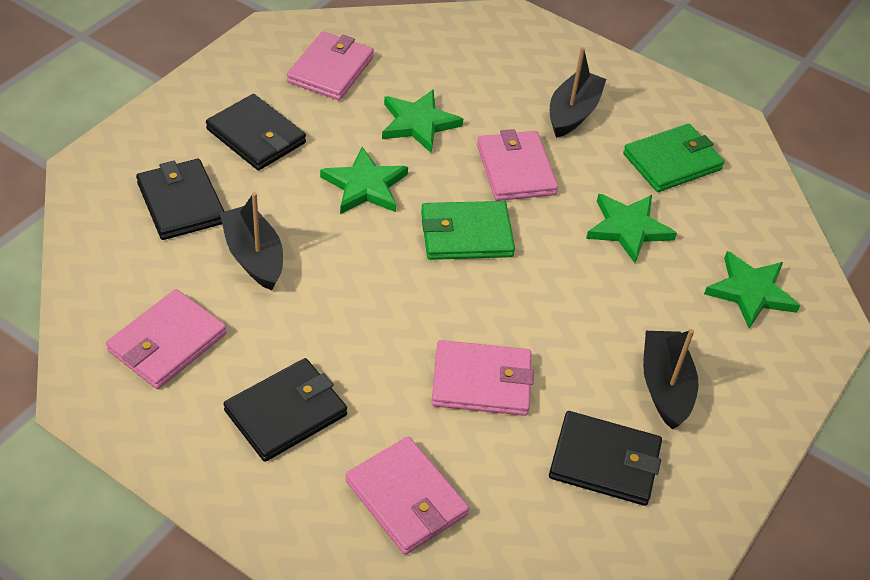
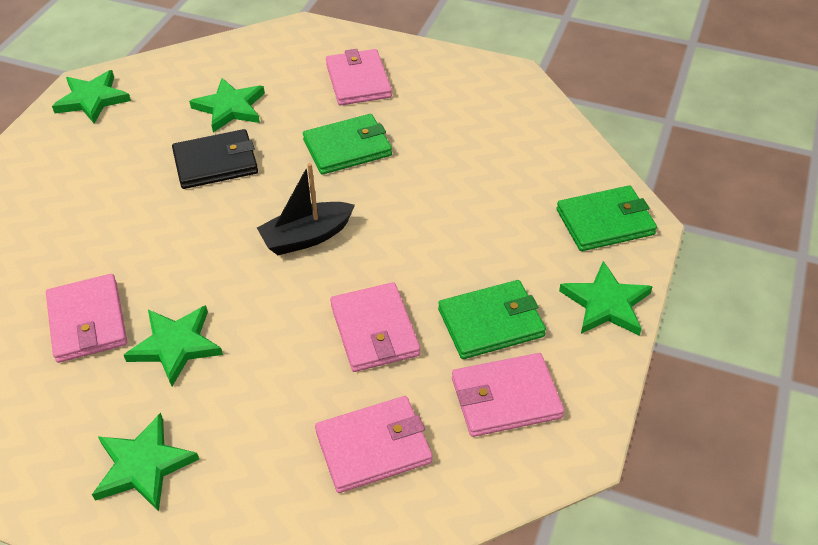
black boat: 3 -> 1
black wallet: 4 -> 1
green star: 4 -> 5
green wallet: 2 -> 3

